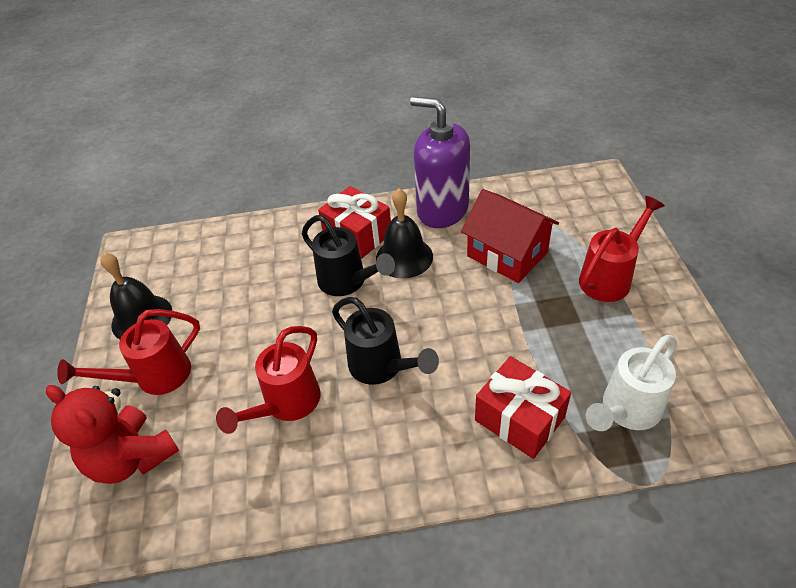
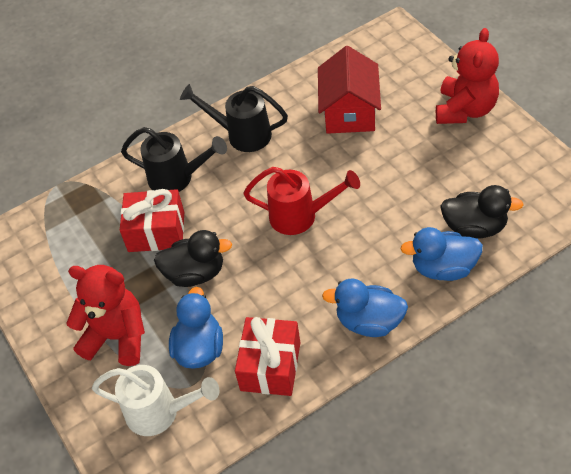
black bell: 2 -> 0
black duck: 0 -> 2
blue duck: 0 -> 3
purple soap dispenser: 1 -> 0
red teddy bear: 1 -> 2
red watering can: 3 -> 1

